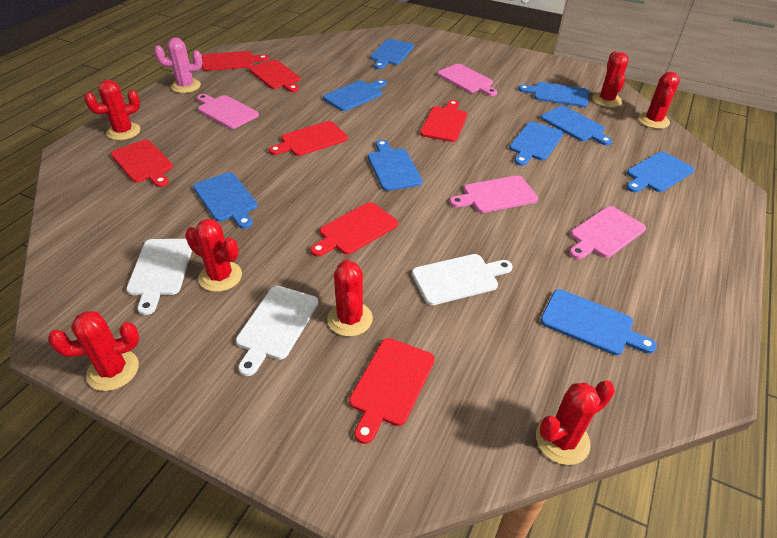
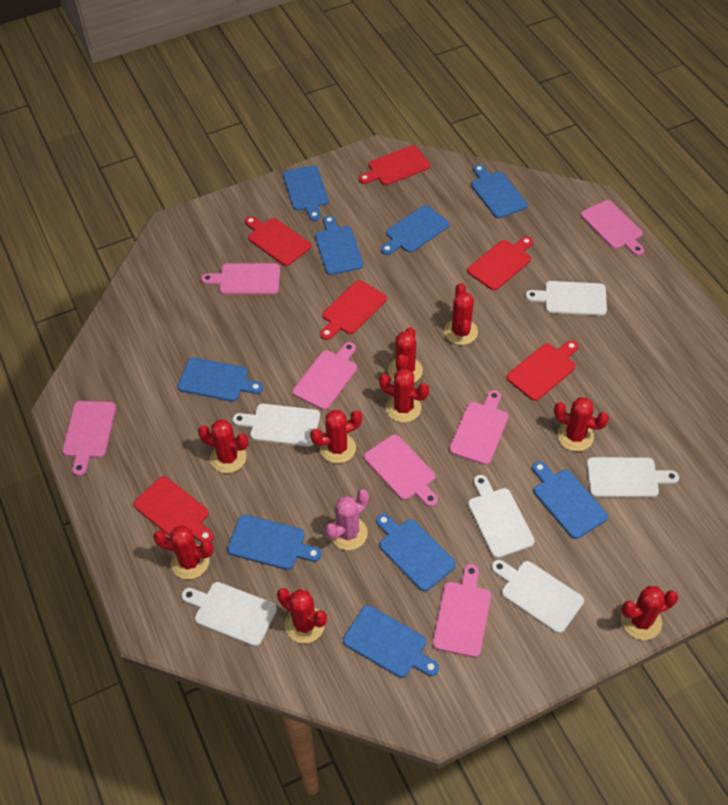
pink cutting board: 4 -> 7
red cactus: 7 -> 9
red cutting board: 7 -> 6
white cutting board: 3 -> 6

